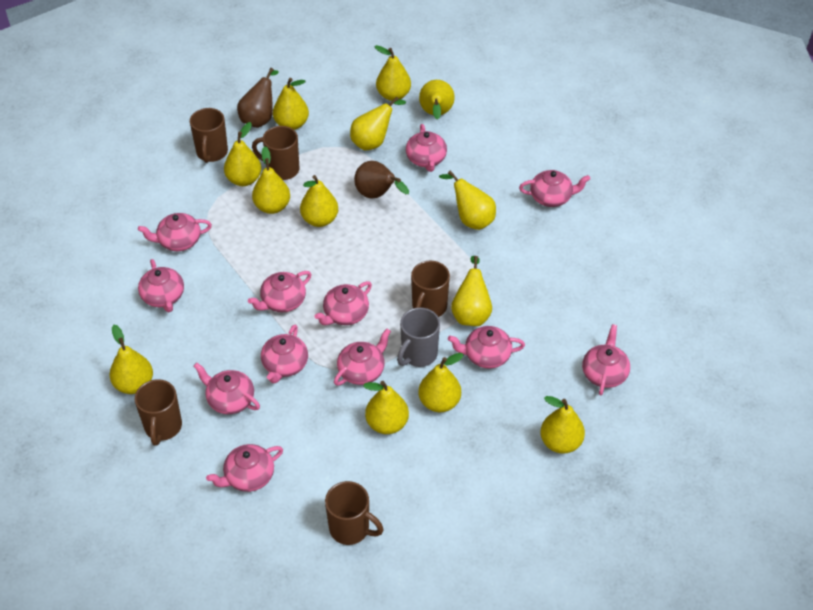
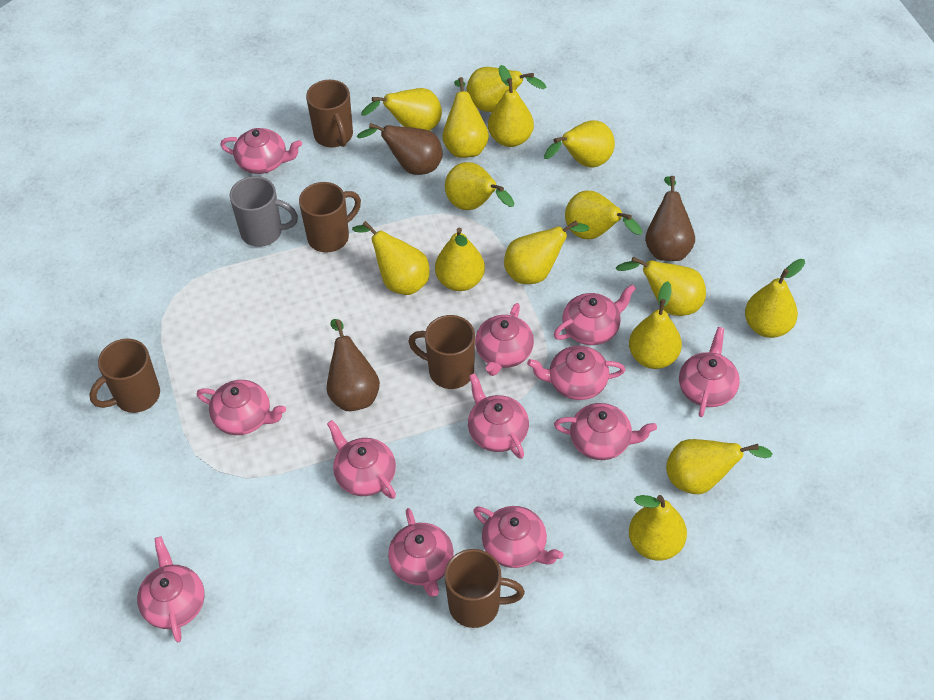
brown pear: 2 -> 3
yellow pear: 13 -> 15

